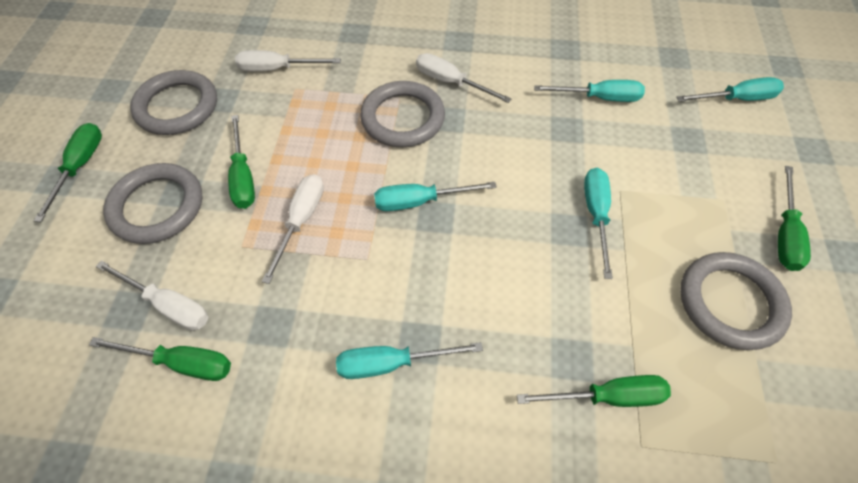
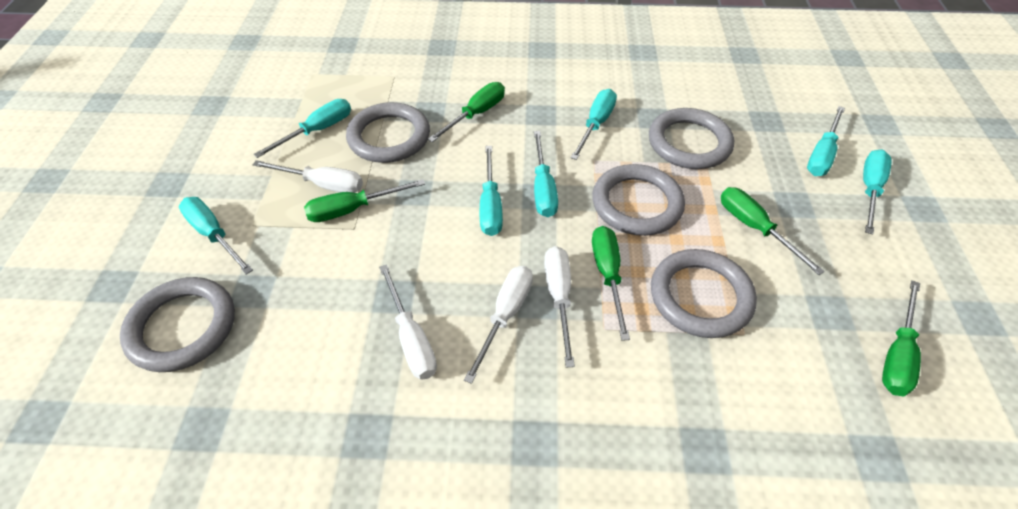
grey ring: 4 -> 5
turquoise screwdriver: 5 -> 7

